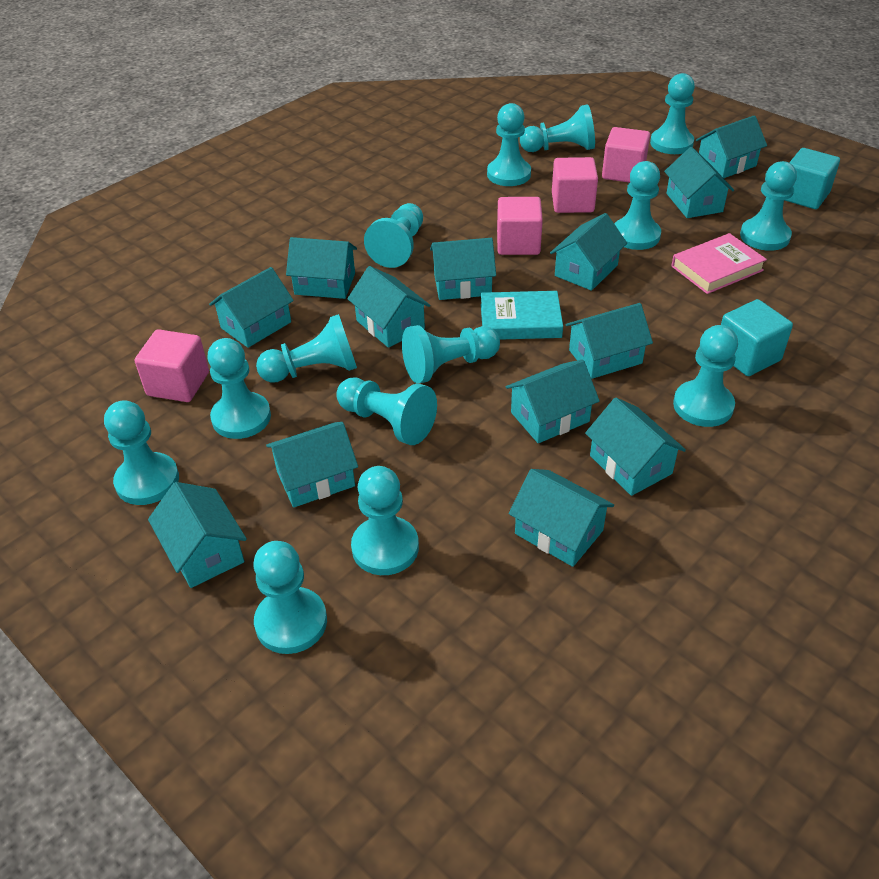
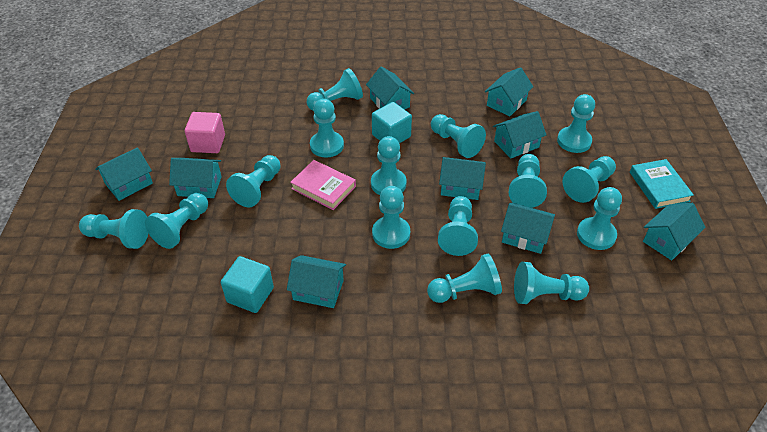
pink cube: 4 -> 1
turquoise house: 13 -> 9
turquoise pawn: 14 -> 15

